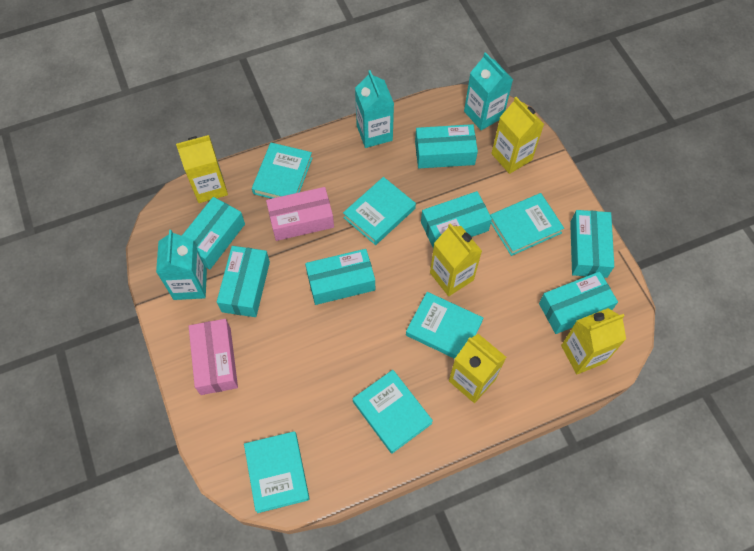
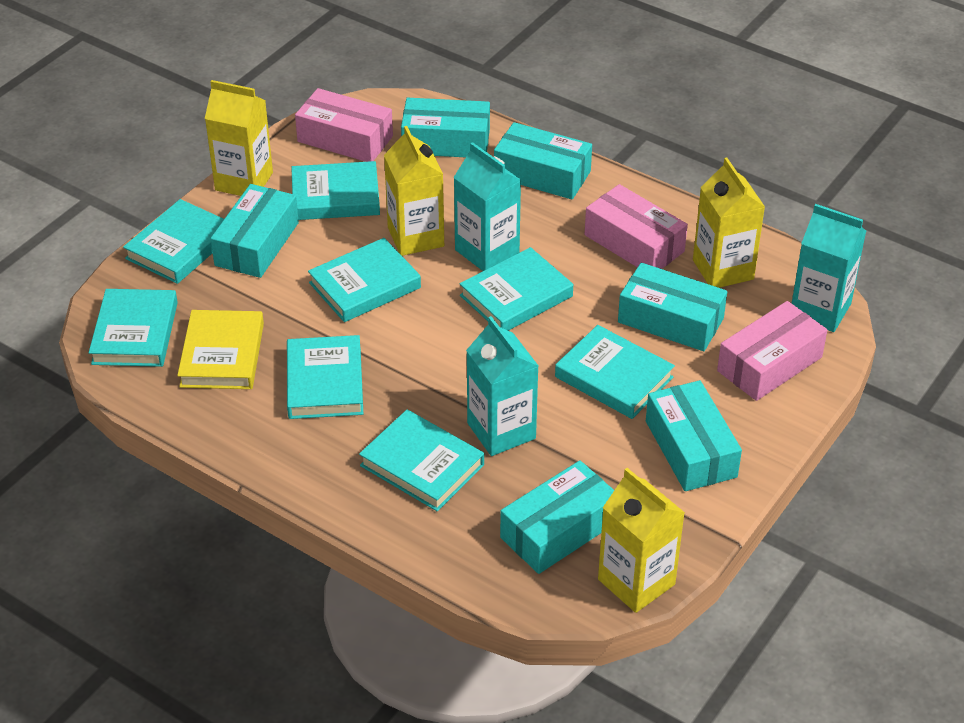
pink box: 2 -> 3
turquoise book: 6 -> 8
turquoise box: 7 -> 6
yellow book: 0 -> 1
yellow carton: 5 -> 4

